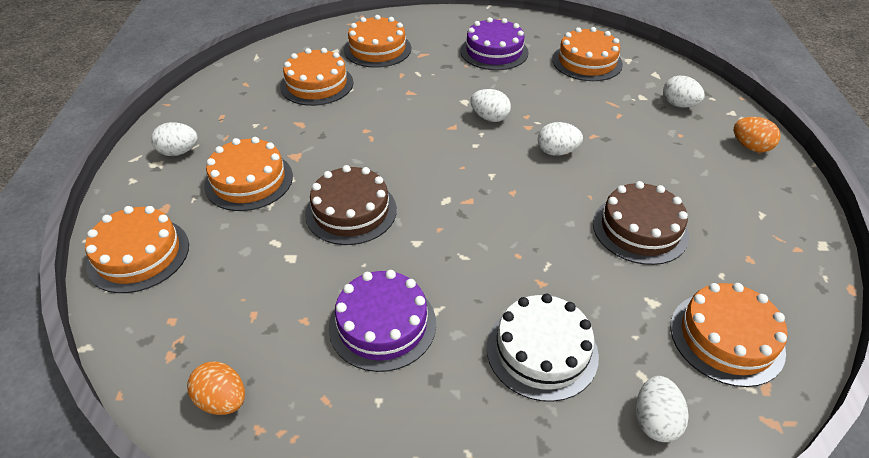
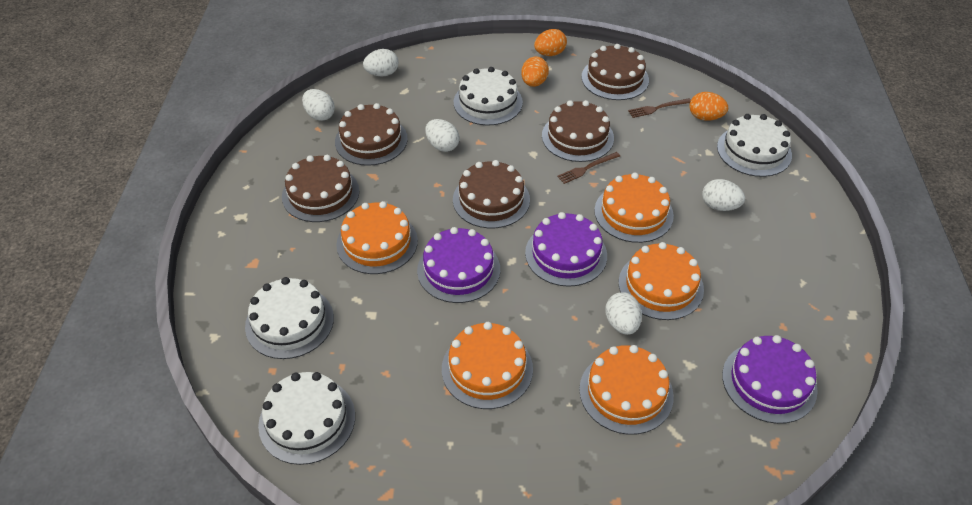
brown cake: 2 -> 5
brown fork: 0 -> 2
orange cake: 6 -> 5
orange egg: 2 -> 3
purple cake: 2 -> 3
white cake: 1 -> 4

